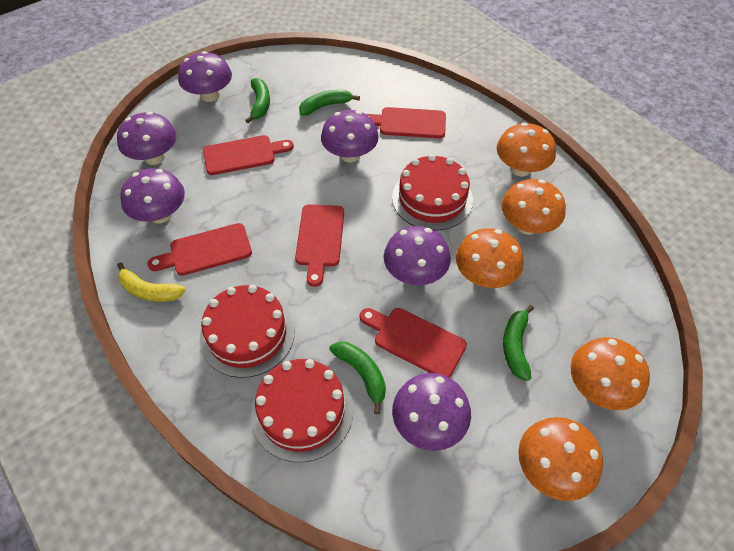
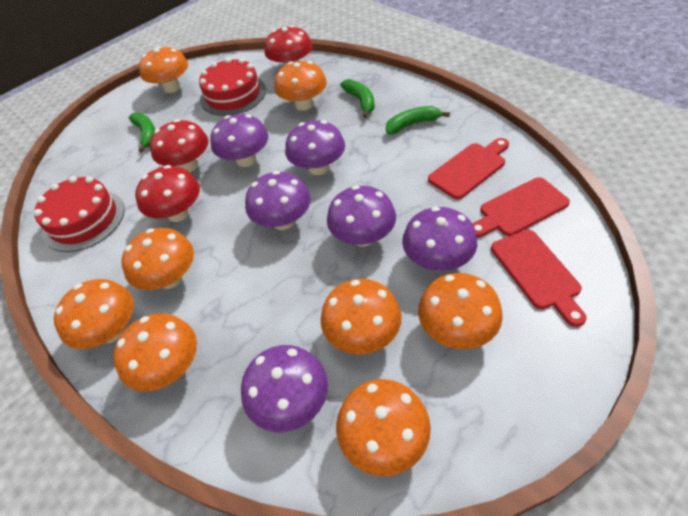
green banana: 4 -> 3
orange mushroom: 5 -> 8
red cake: 3 -> 2
red cutting board: 5 -> 3
red mushroom: 0 -> 3
yellow banana: 1 -> 0

